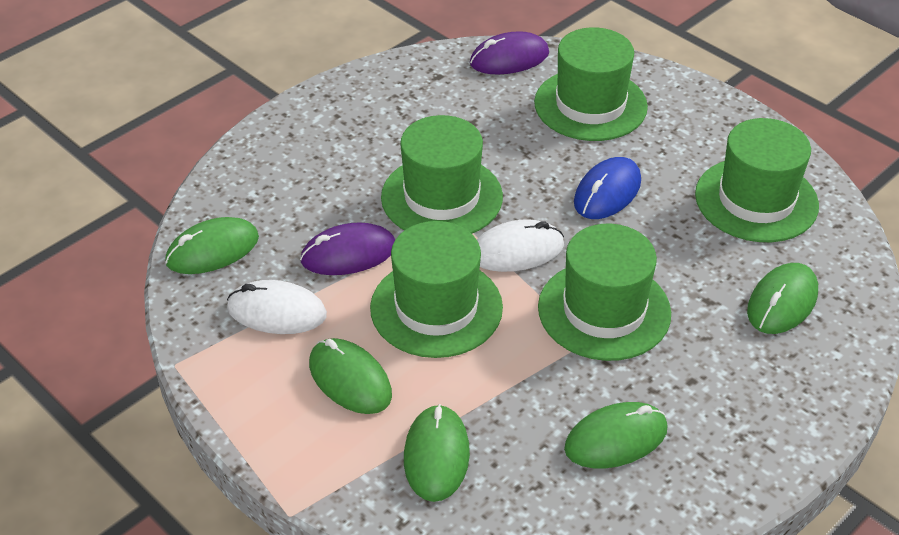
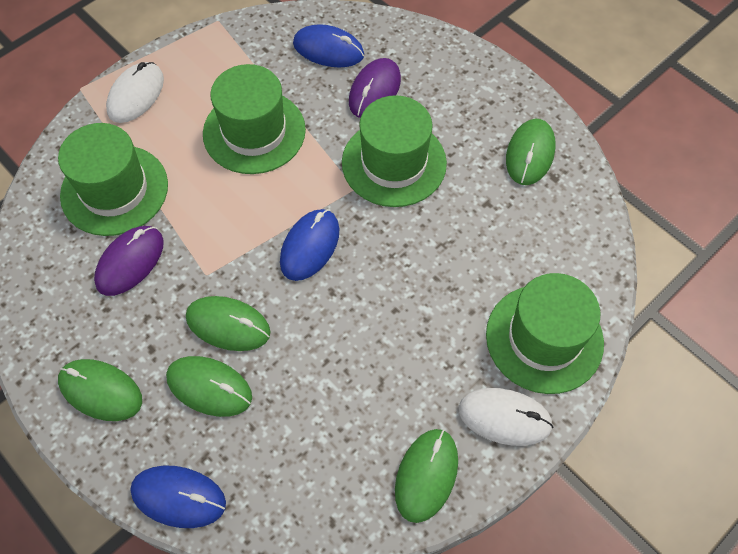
blue mouse: 1 -> 3
green hat: 5 -> 4

